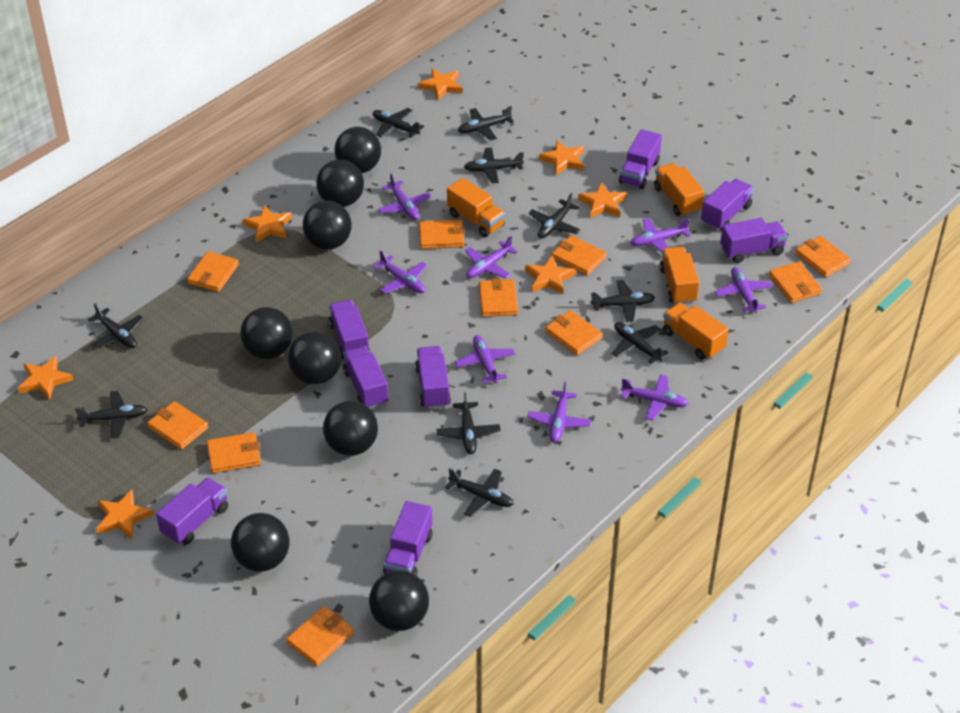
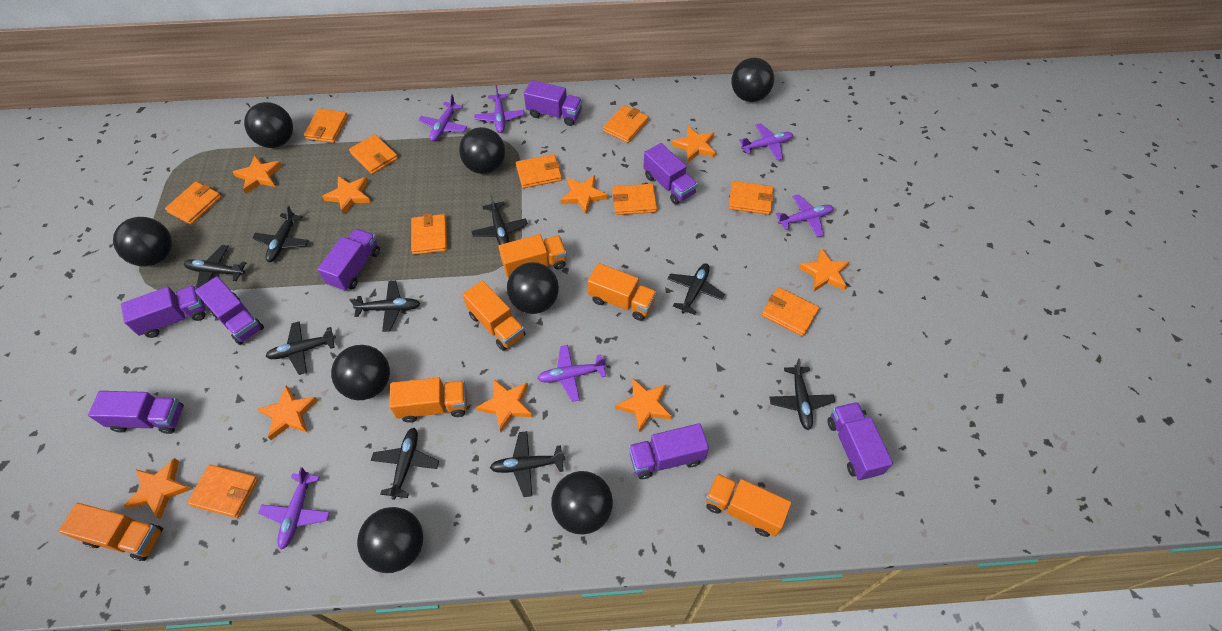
black plane: 10 -> 9
orange star: 7 -> 9
orange truck: 4 -> 6
purple plane: 8 -> 6

